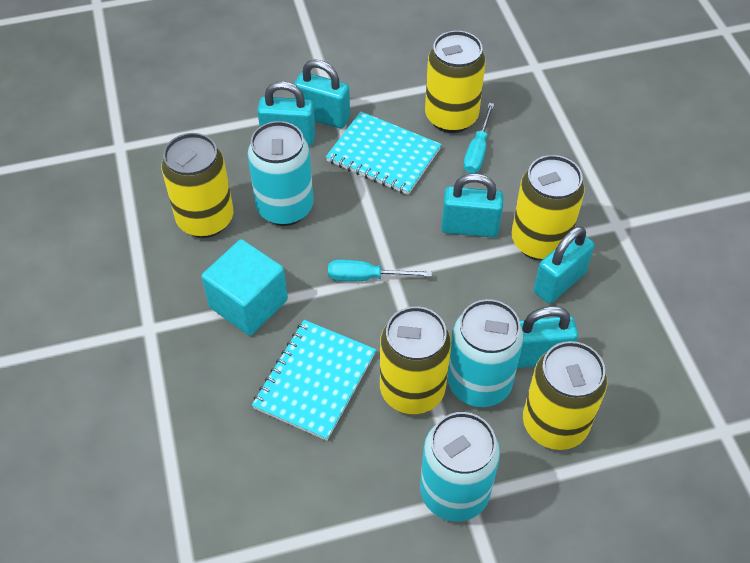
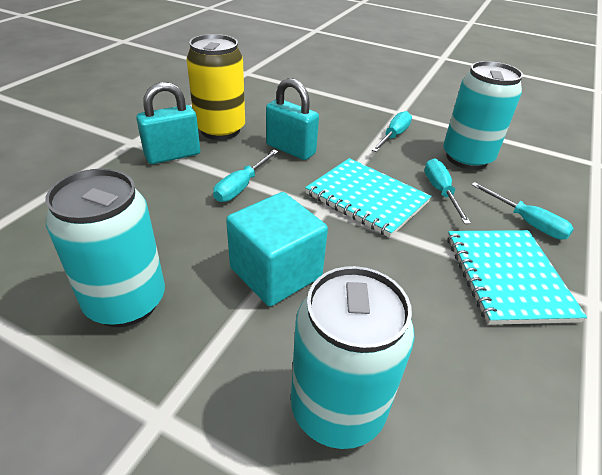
turquoise padlock: 5 -> 2
turquoise screwdriver: 2 -> 4
yellow can: 5 -> 1

